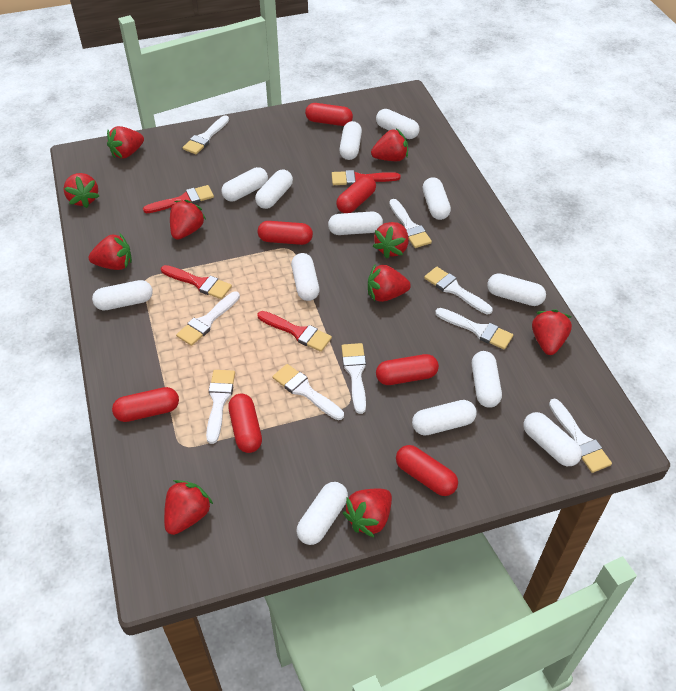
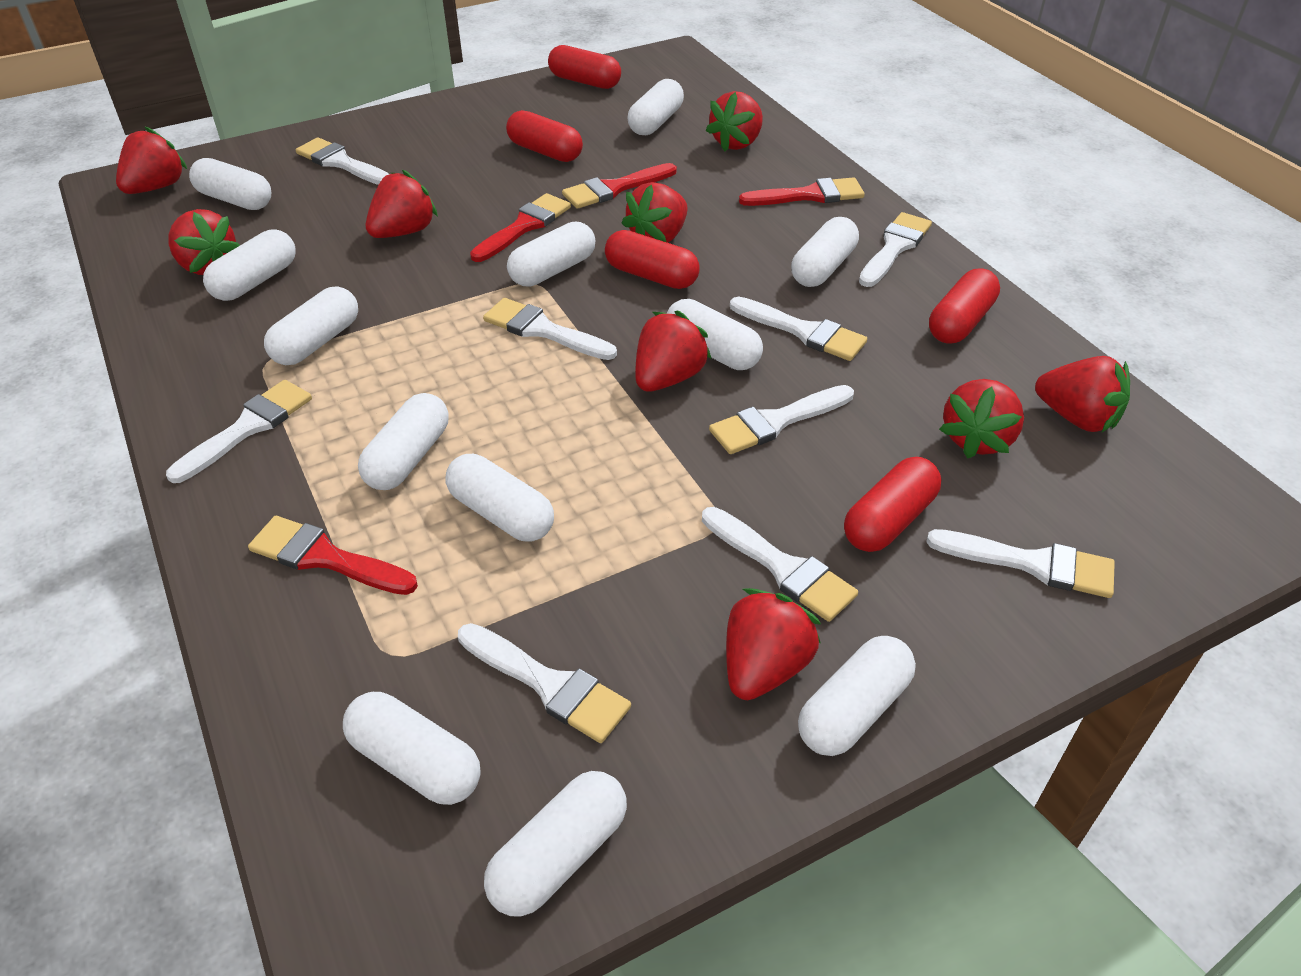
red capsule: 7 -> 5
red strawberry: 10 -> 9
white capsule: 13 -> 12

